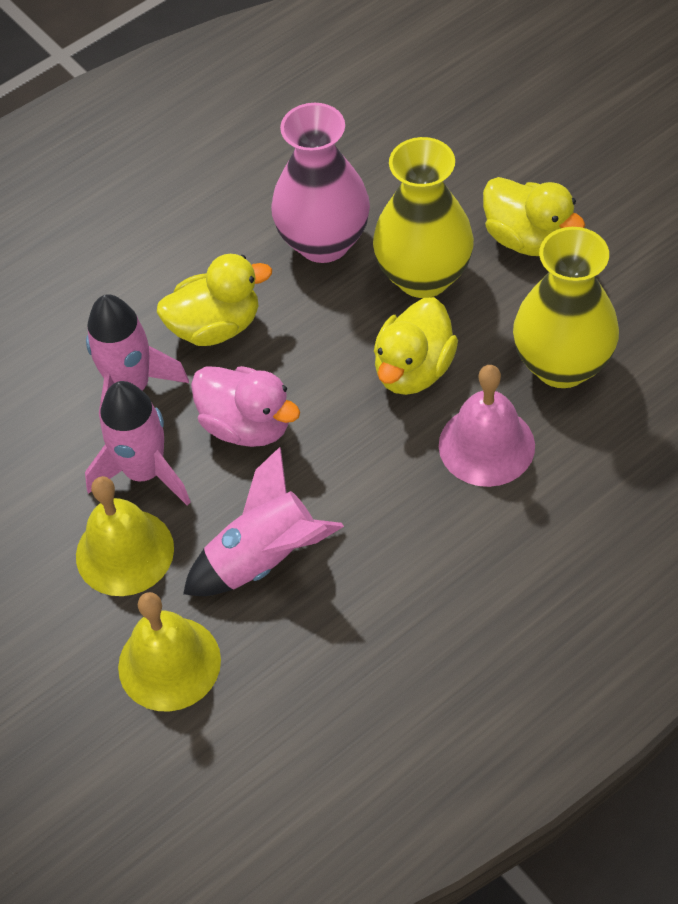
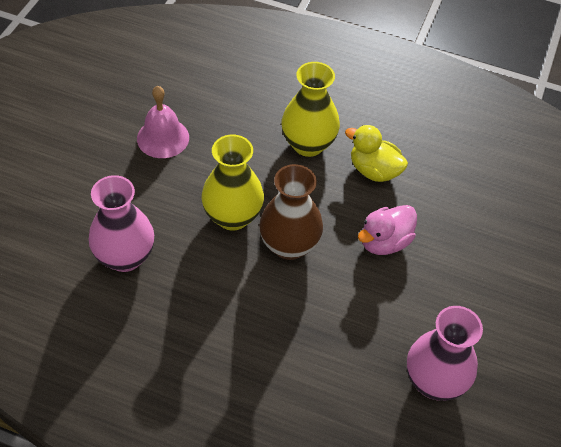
brown vase: 0 -> 1
pink rocket: 3 -> 0
pink vase: 1 -> 2
yellow bell: 2 -> 0
yellow duck: 3 -> 1

